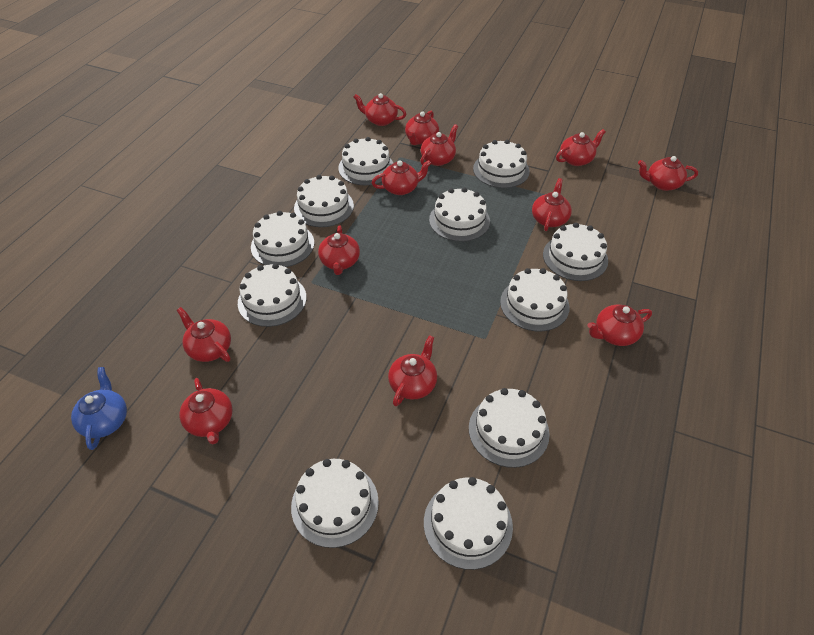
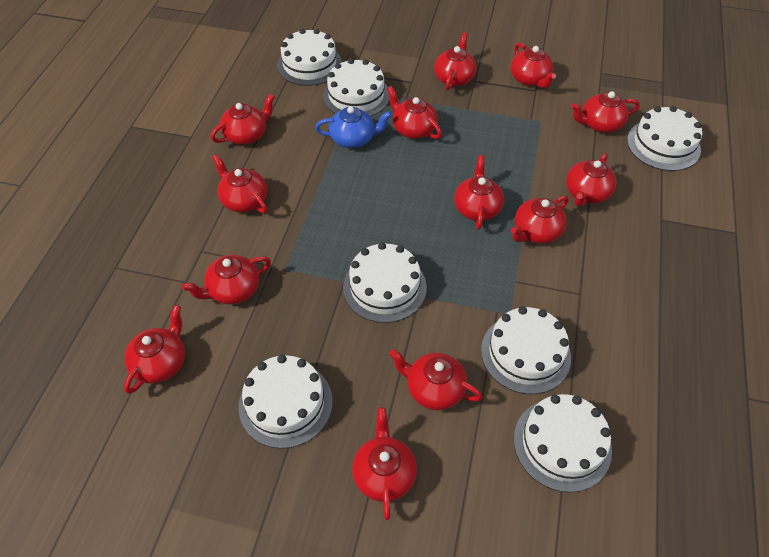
red teapot: 12 -> 13
white cake: 11 -> 7

